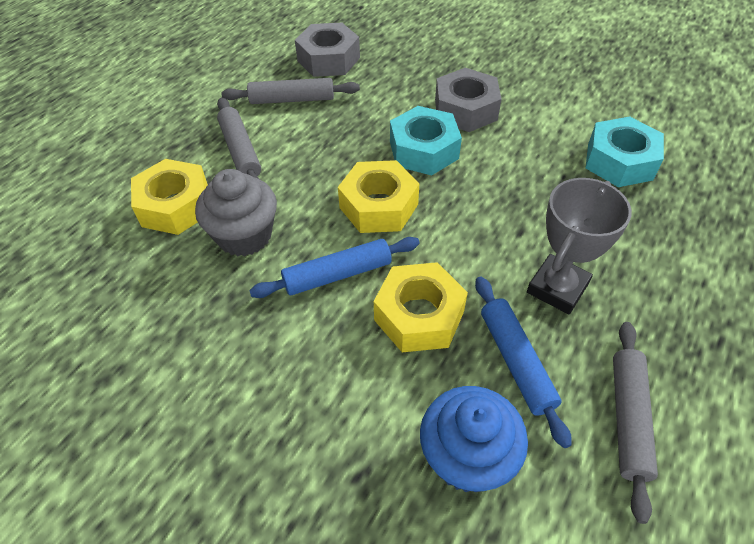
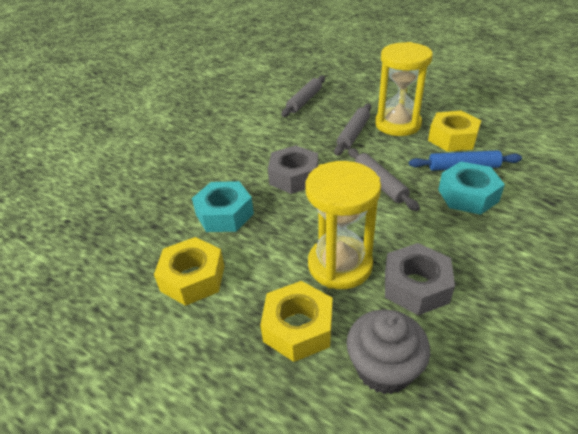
blue cupcake: 1 -> 0
blue rolling pin: 2 -> 1
grey trophy: 1 -> 0
yellow hourglass: 0 -> 2

